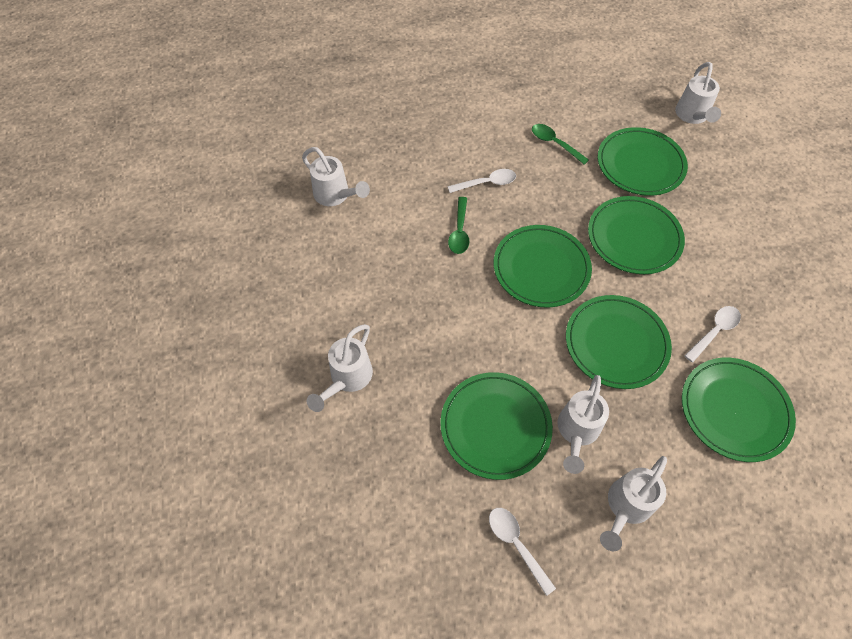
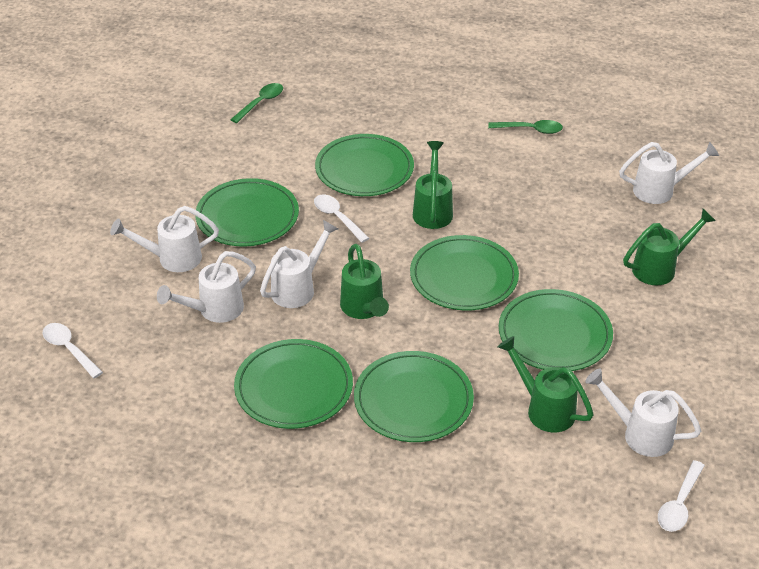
green watering can: 0 -> 4

